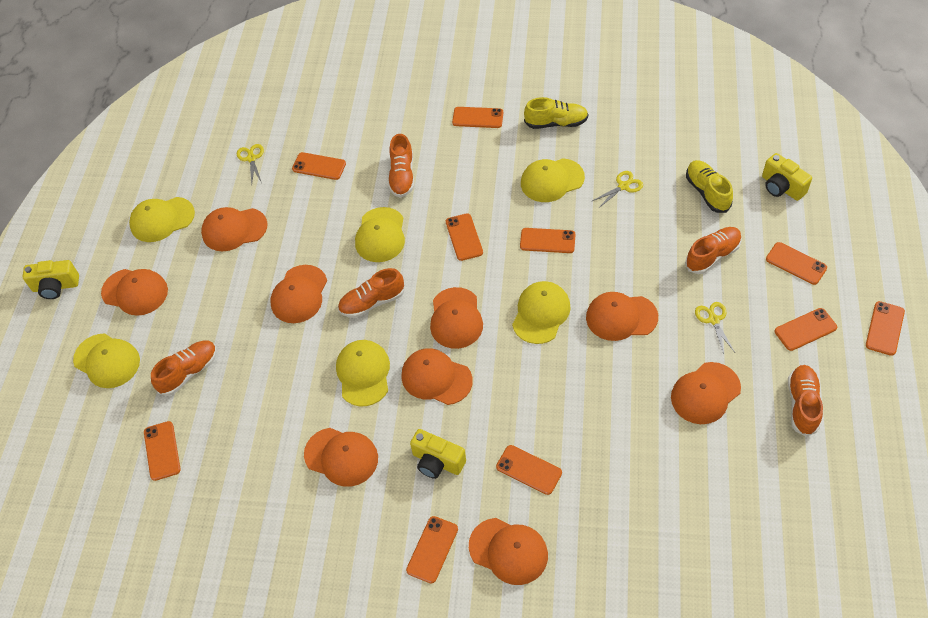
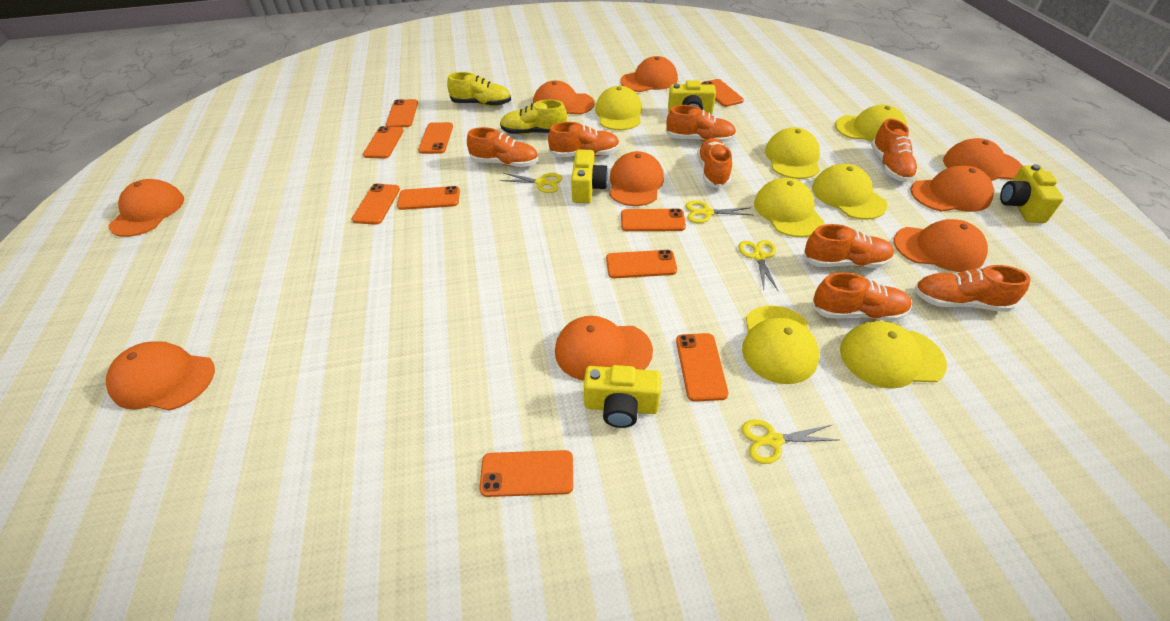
orange shoe: 5 -> 8
yellow camera: 3 -> 4
yellow cap: 6 -> 7
yellow scissors: 3 -> 4

